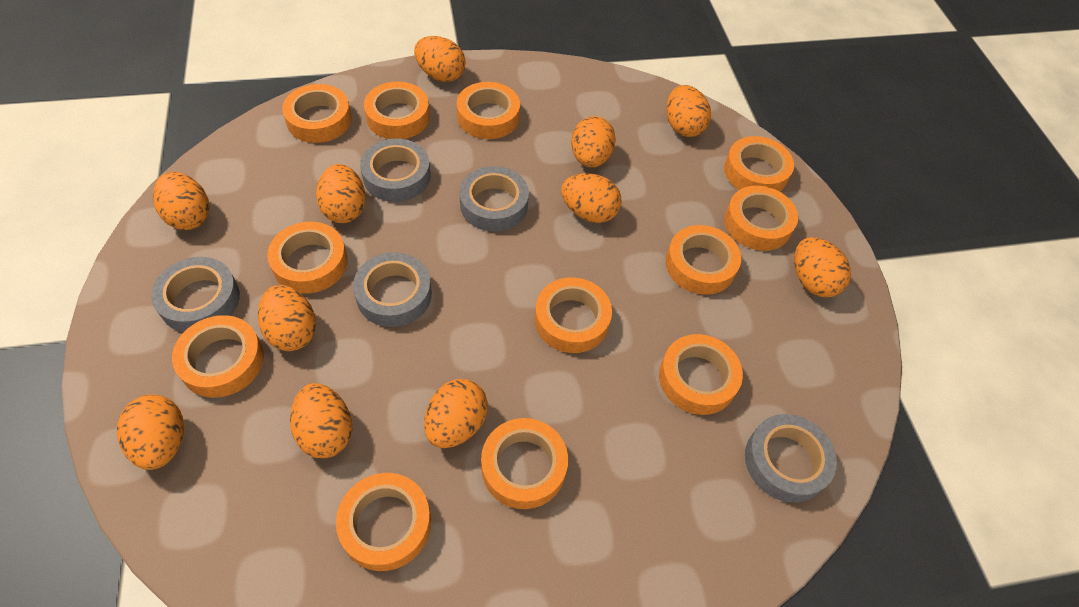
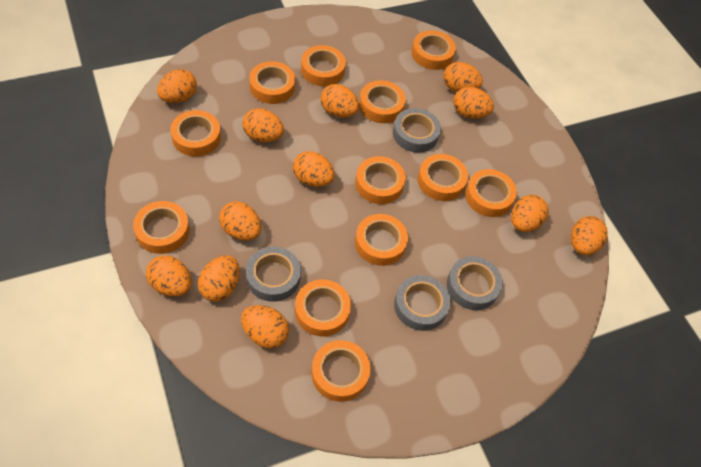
grey tape: 5 -> 4
orange egg: 11 -> 12

